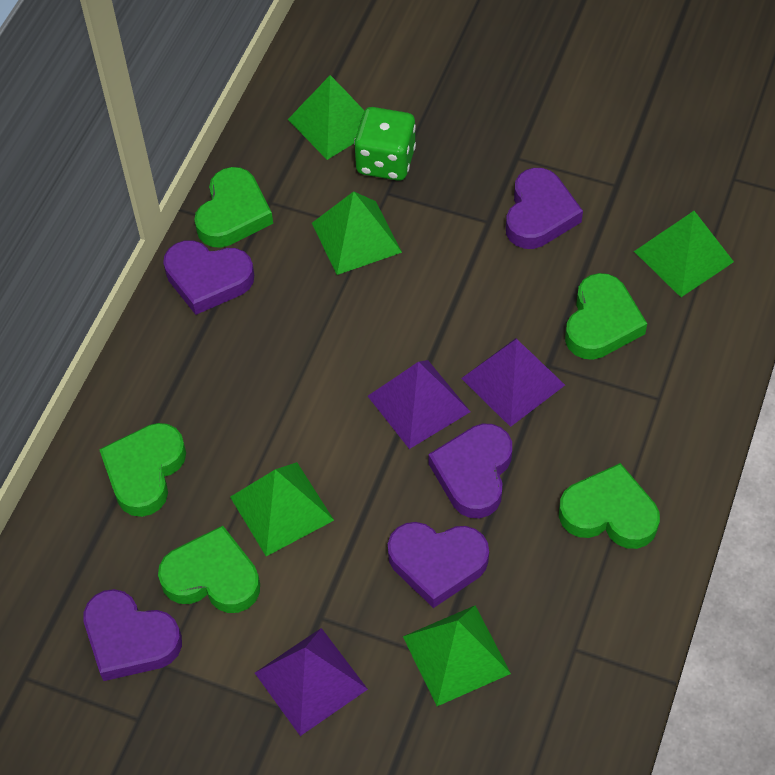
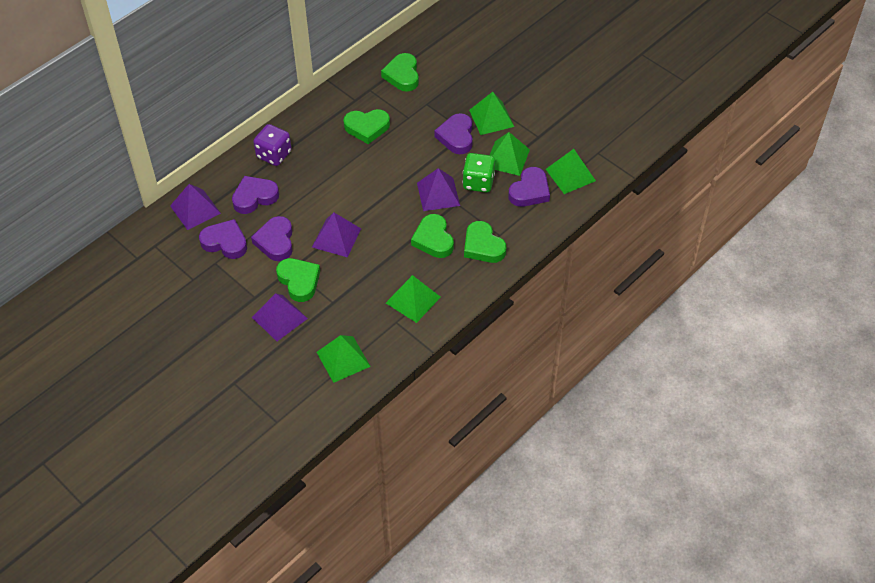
purple dice: 0 -> 1
purple pyramid: 3 -> 4

